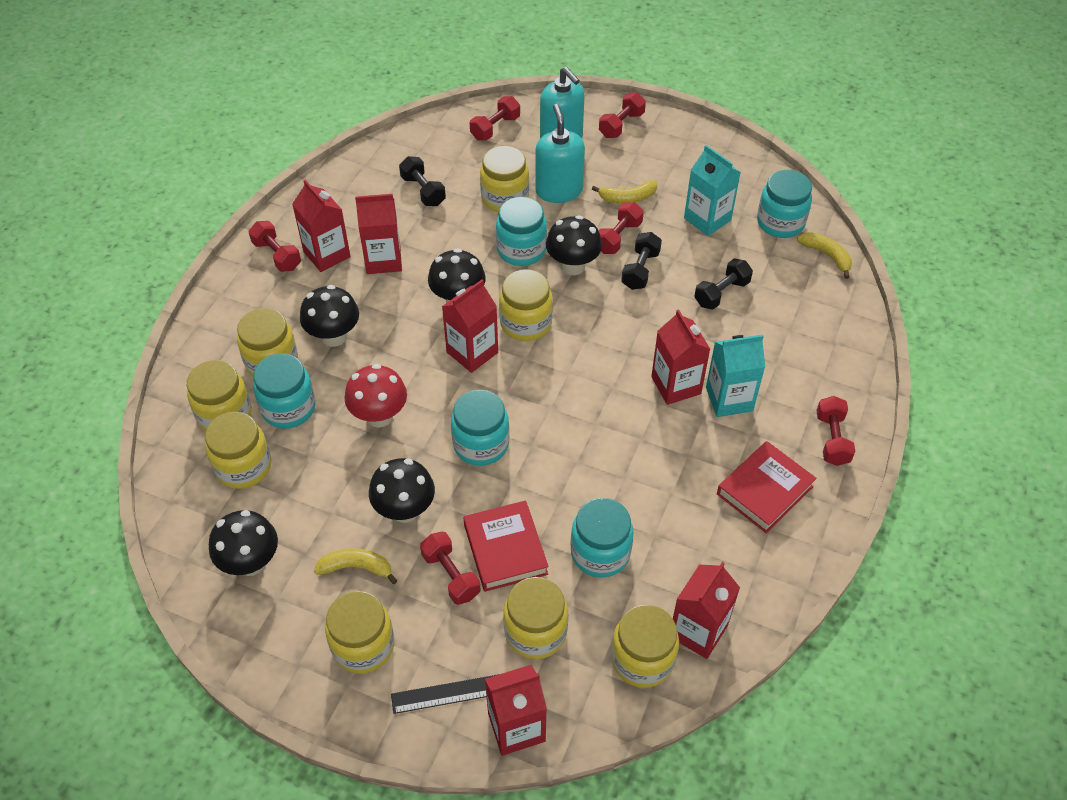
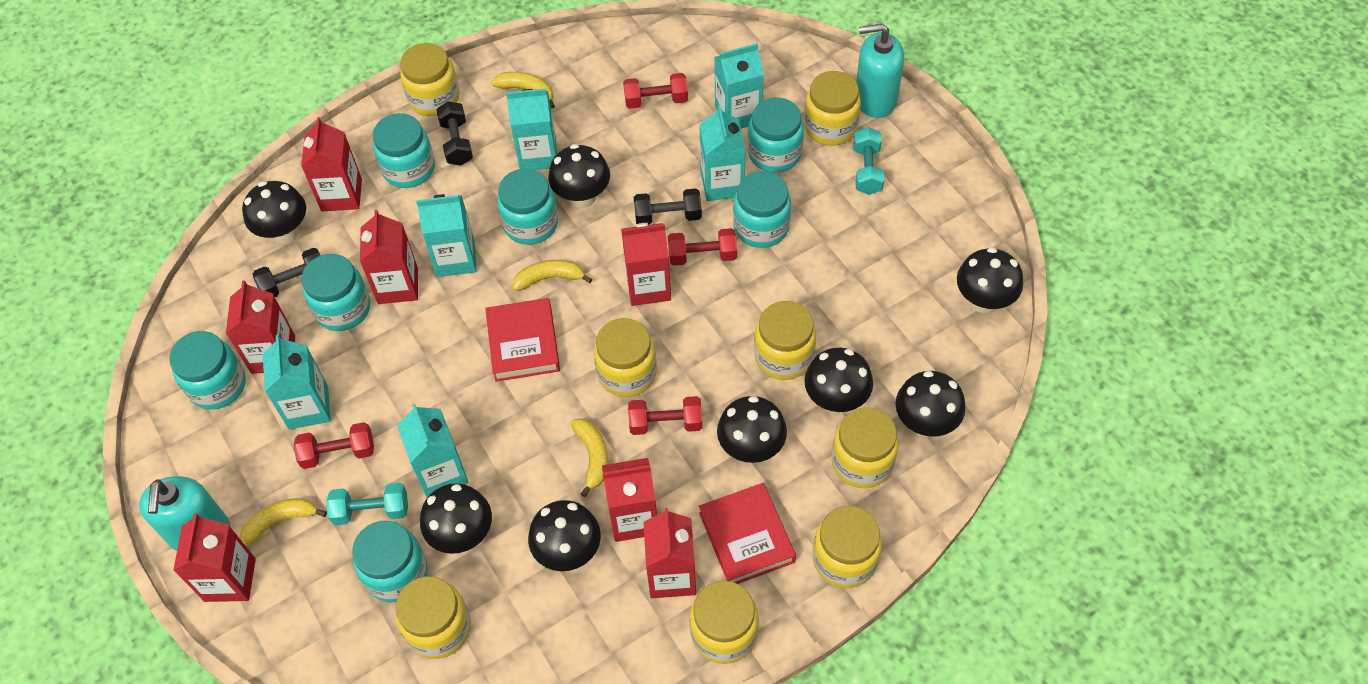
black mushroom: 5 -> 8
black ruler: 1 -> 0
red carton: 6 -> 7
red dumbbell: 6 -> 4
red mushroom: 1 -> 0
turquoise carton: 2 -> 6
turquoise dumbbell: 0 -> 2
turquoise jar: 5 -> 7
yellow banana: 3 -> 4

